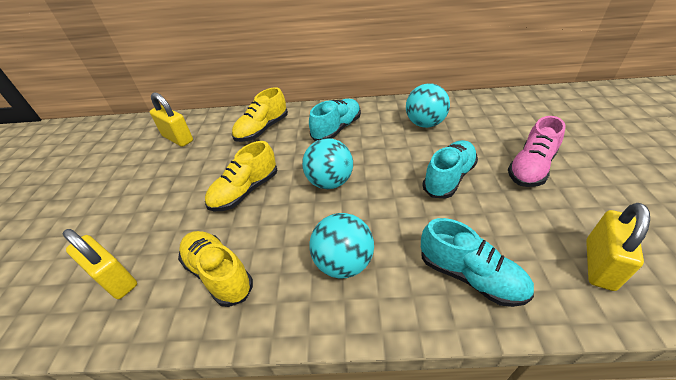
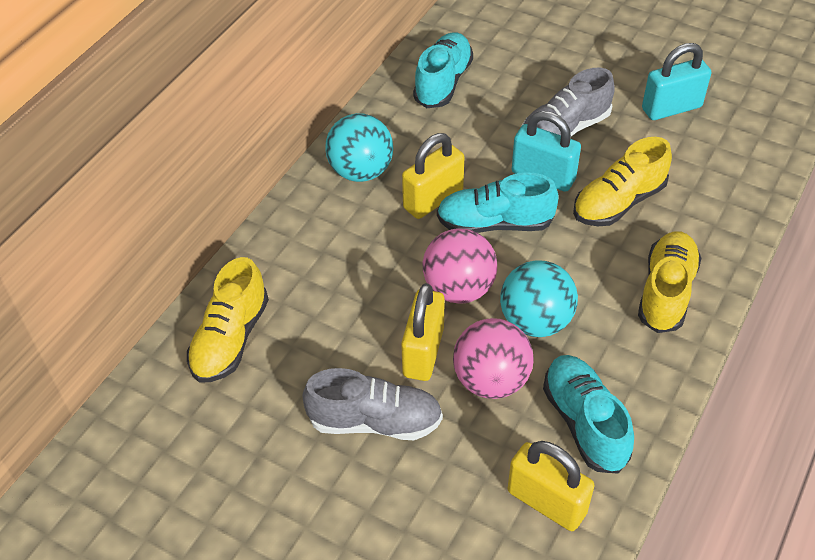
grey shoe: 0 -> 2
pink ball: 0 -> 2
pink shoe: 1 -> 0
turquoise ball: 3 -> 2
turquoise padlock: 0 -> 2

